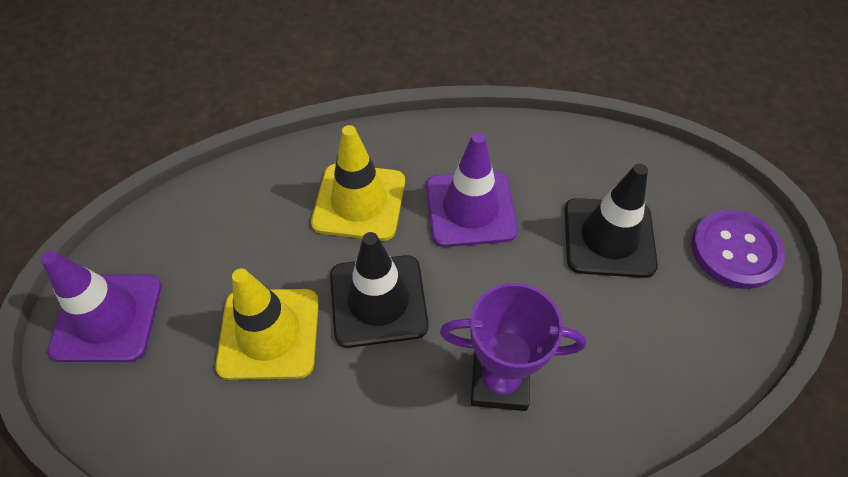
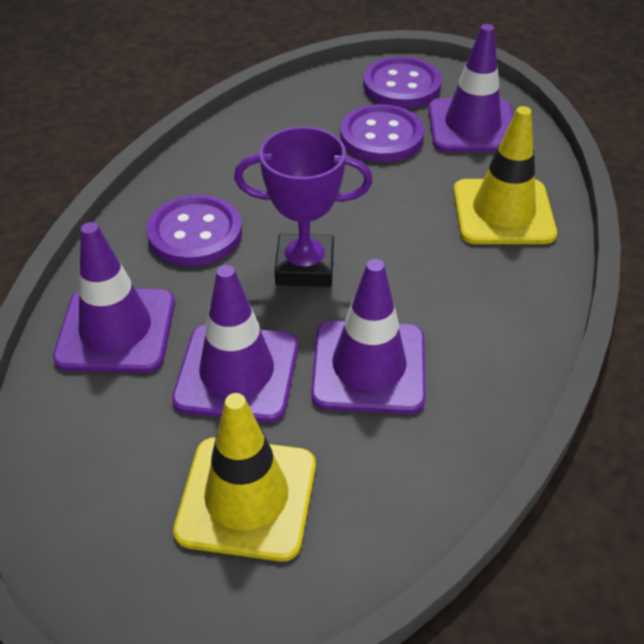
black traffic cone: 2 -> 0
purple button: 1 -> 3
purple traffic cone: 2 -> 4

